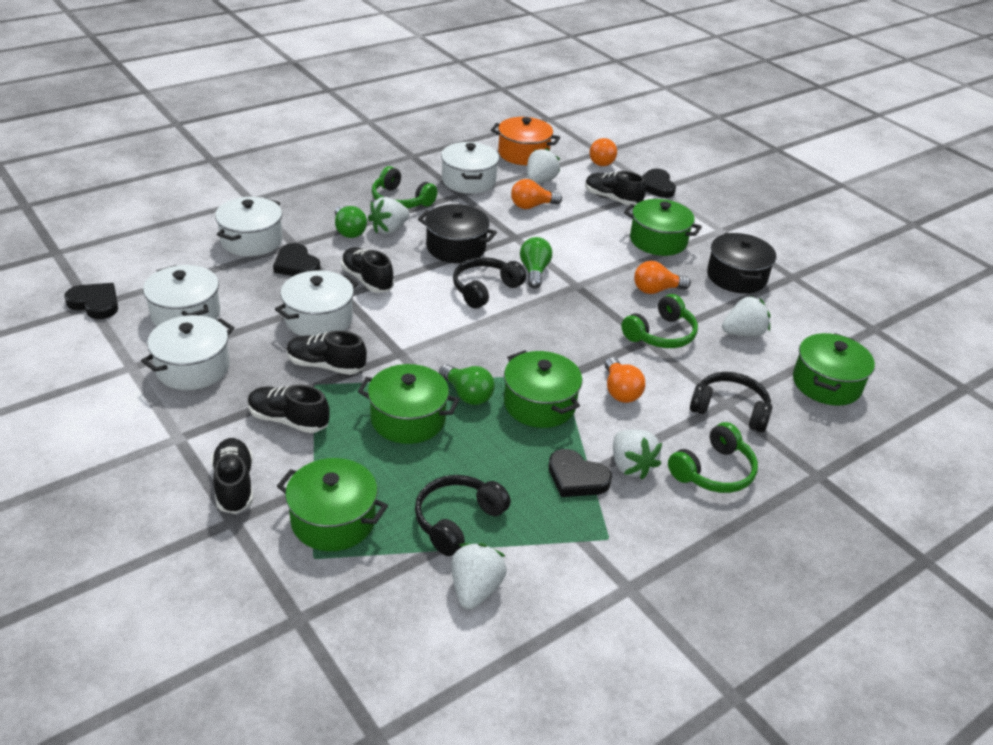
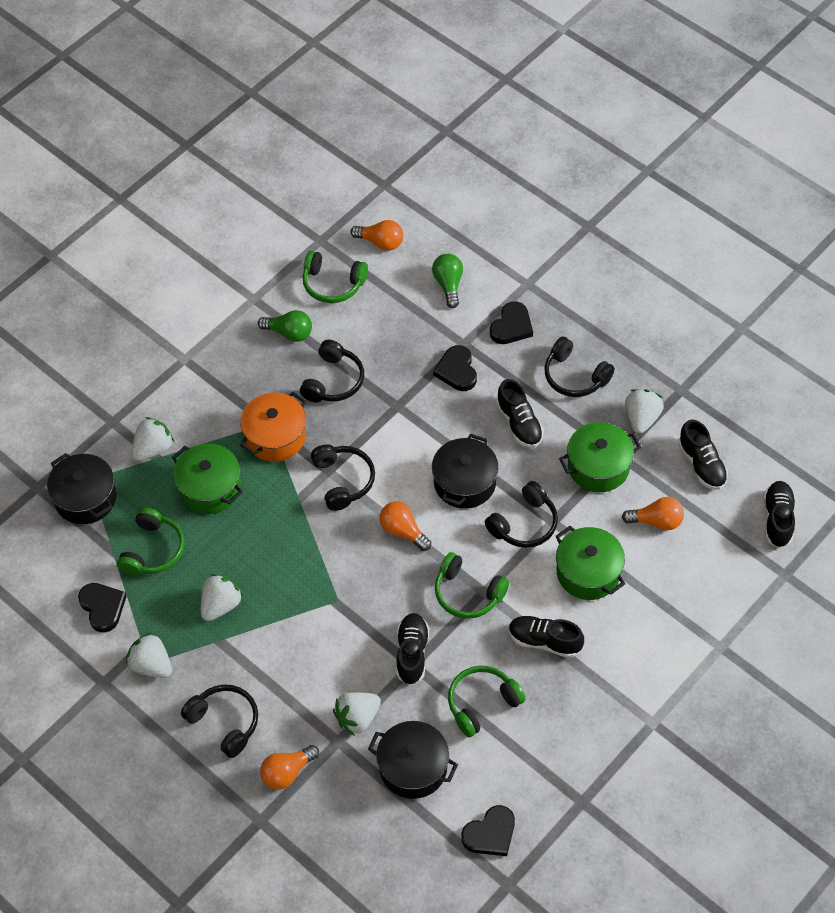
black headphones: 3 -> 5
black pot: 2 -> 3
green headphones: 3 -> 4
green light bulb: 3 -> 2
green pot: 5 -> 3
white pot: 5 -> 0

